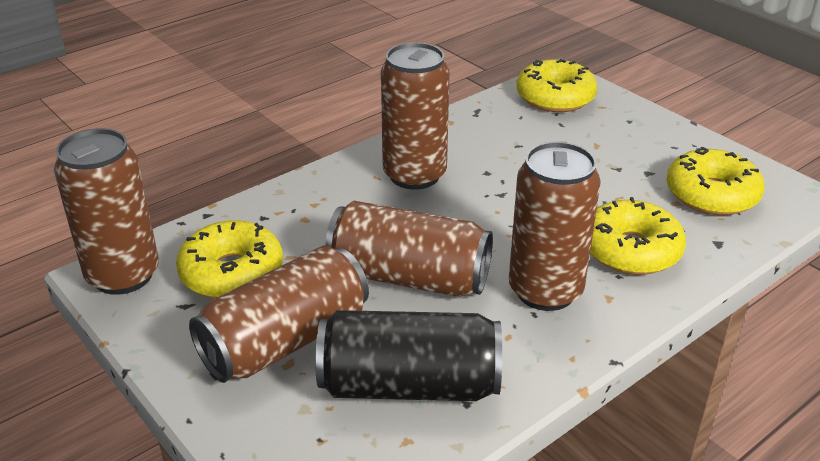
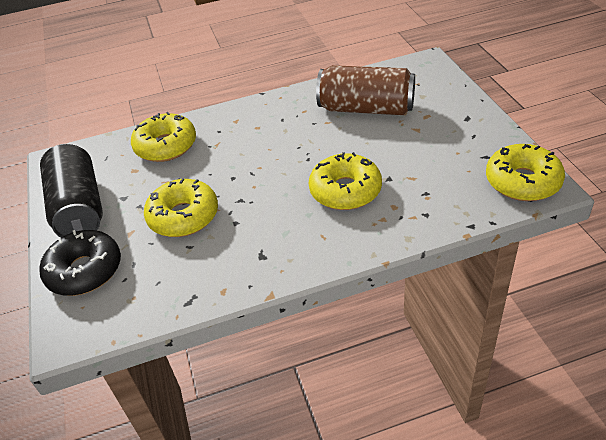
black donut: 0 -> 1
brown can: 5 -> 1

